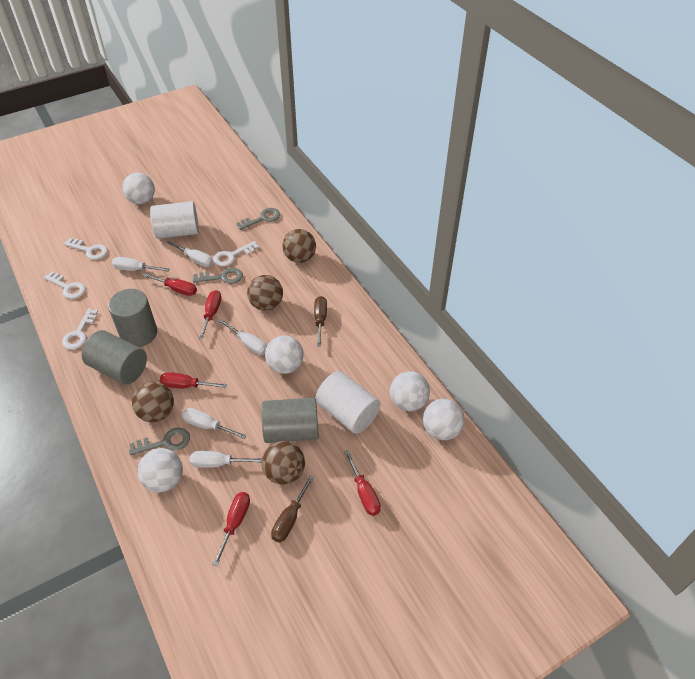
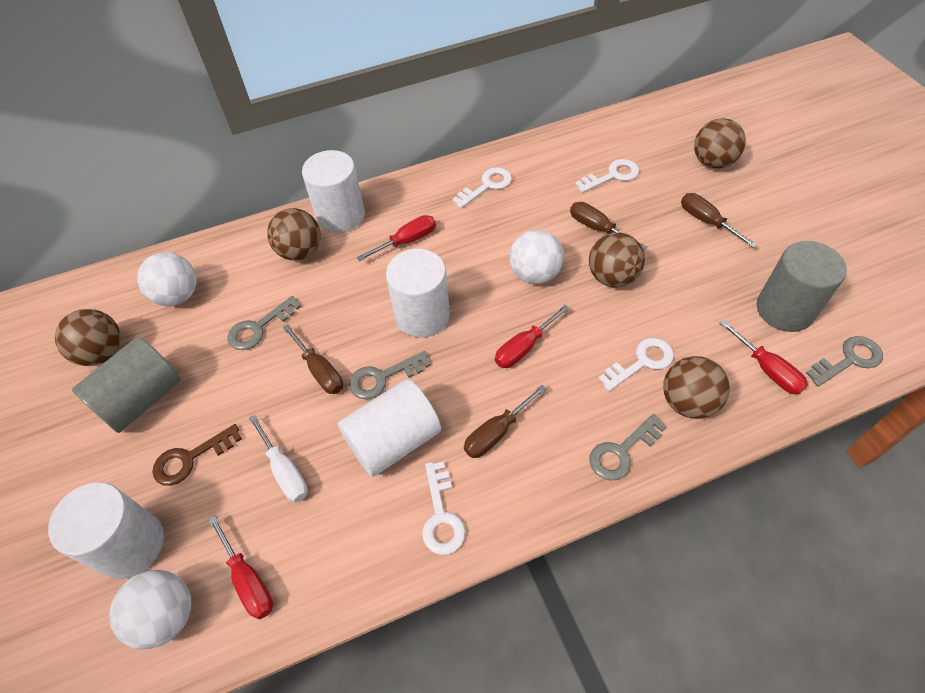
brown ball: 4 -> 5
brown key: 0 -> 1
brown screwdriver: 2 -> 4
grey cylinder: 3 -> 2
grey key: 3 -> 4
red screwdriver: 5 -> 4
white ball: 5 -> 3
white cylinder: 2 -> 4
white screwdriver: 5 -> 1

